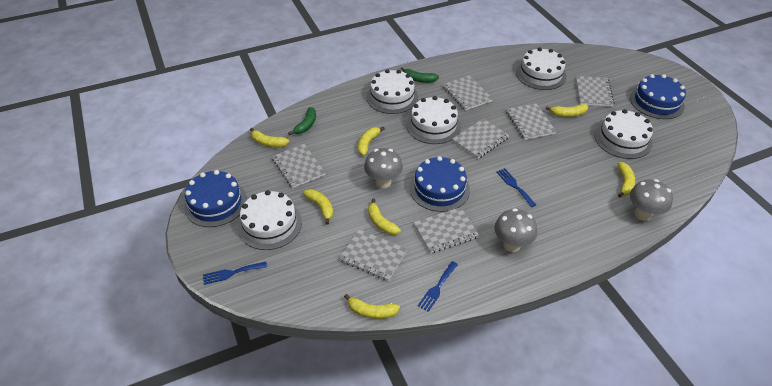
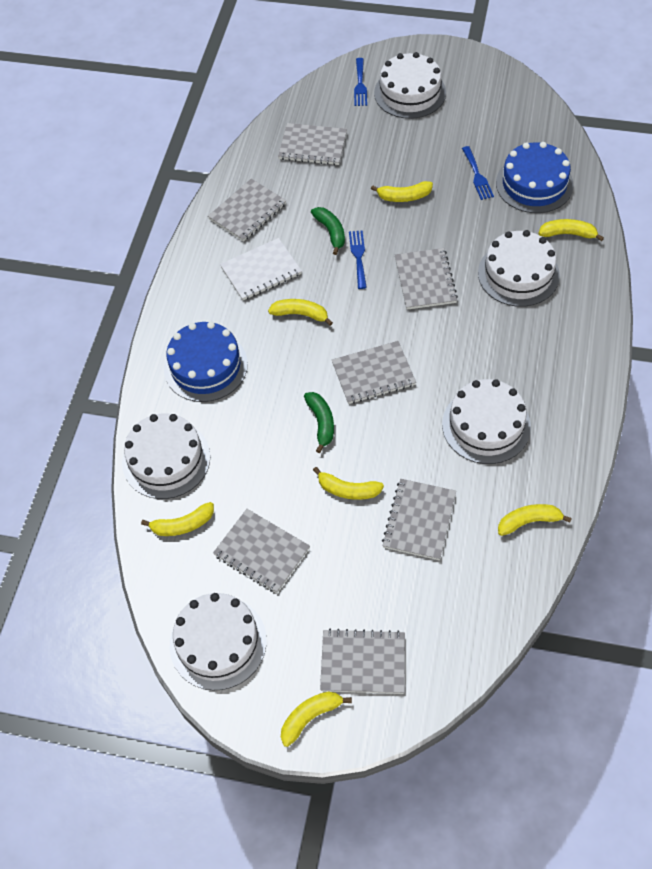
blue cake: 3 -> 2
grey mushroom: 3 -> 0
white notebook: 0 -> 1

